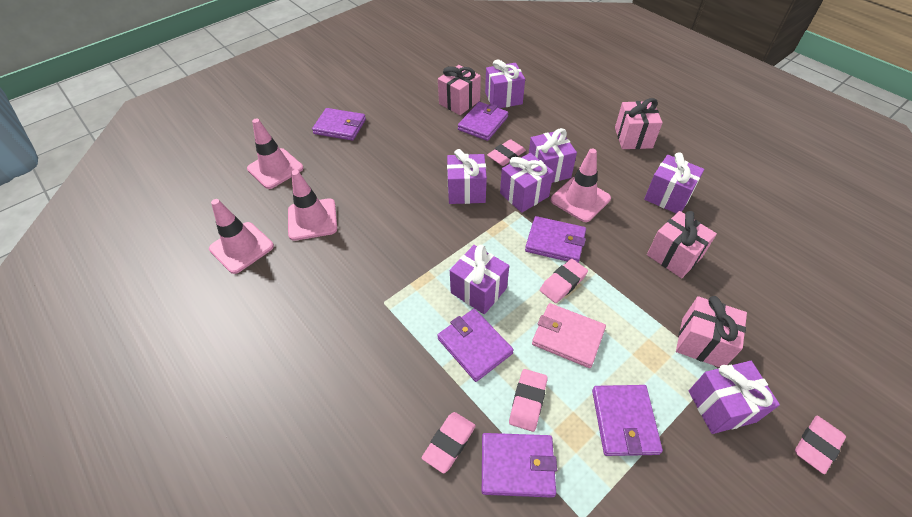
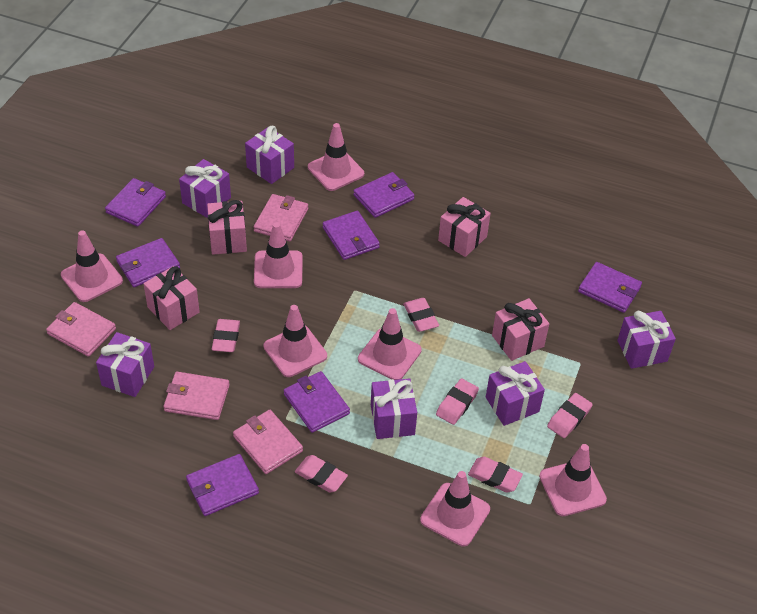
pink eraser: 5 -> 6
pink traffic cone: 4 -> 7
pink wallet: 1 -> 4
purple gift: 7 -> 6
purple wallet: 6 -> 7

